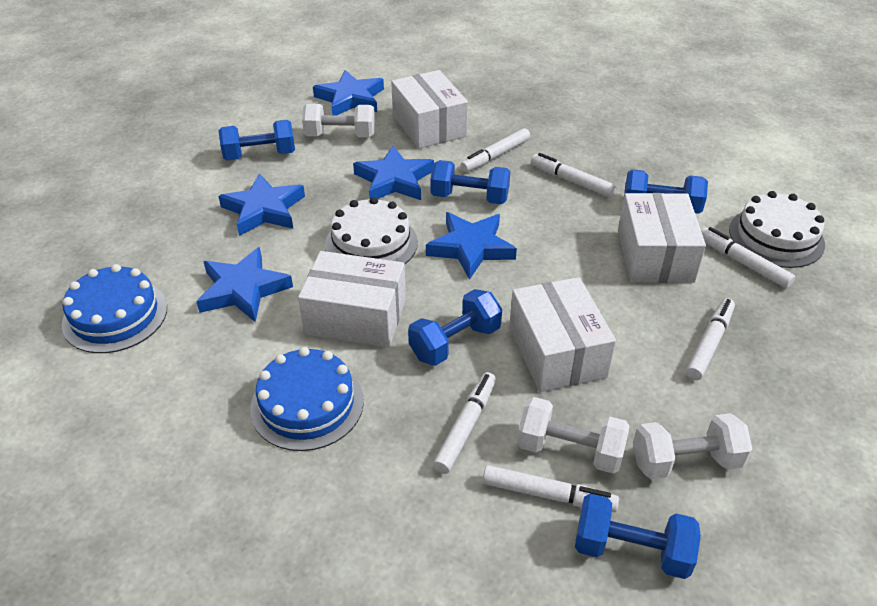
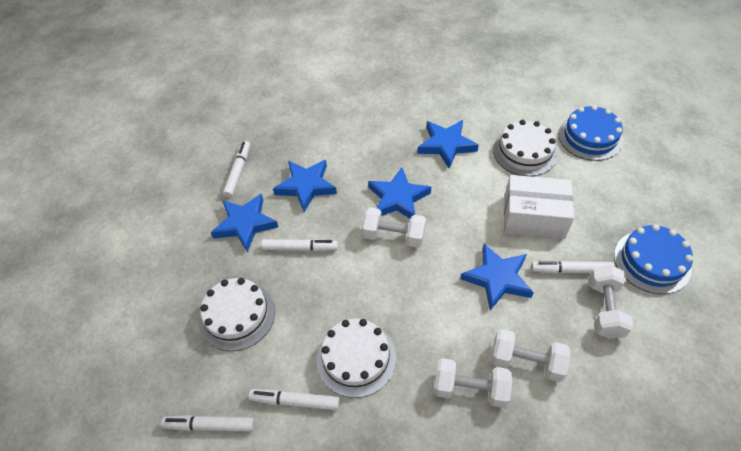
blue dumbbell: 5 -> 0
white box: 4 -> 1
white cake: 2 -> 3
white dumbbell: 3 -> 4
white marker: 6 -> 5

